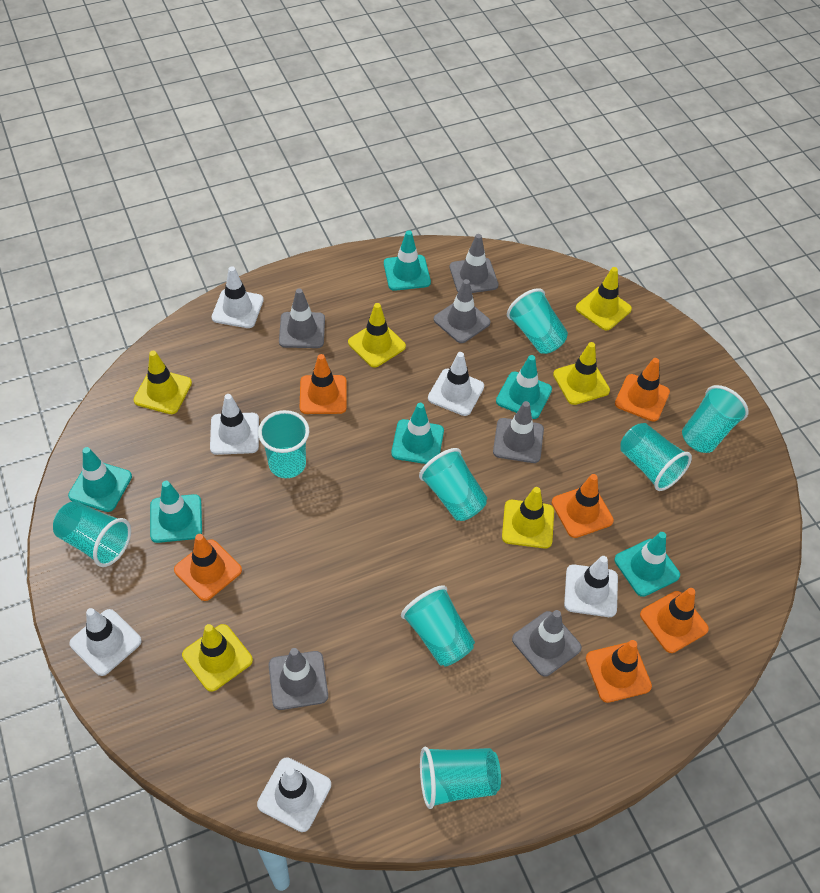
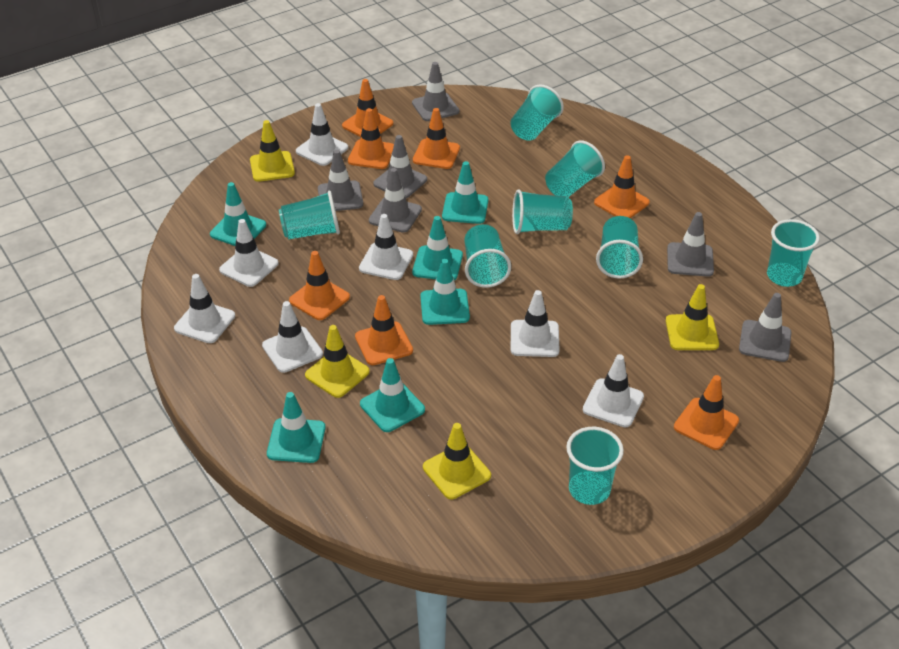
orange traffic cone: 6 -> 7
white traffic cone: 6 -> 7
yellow traffic cone: 6 -> 4

